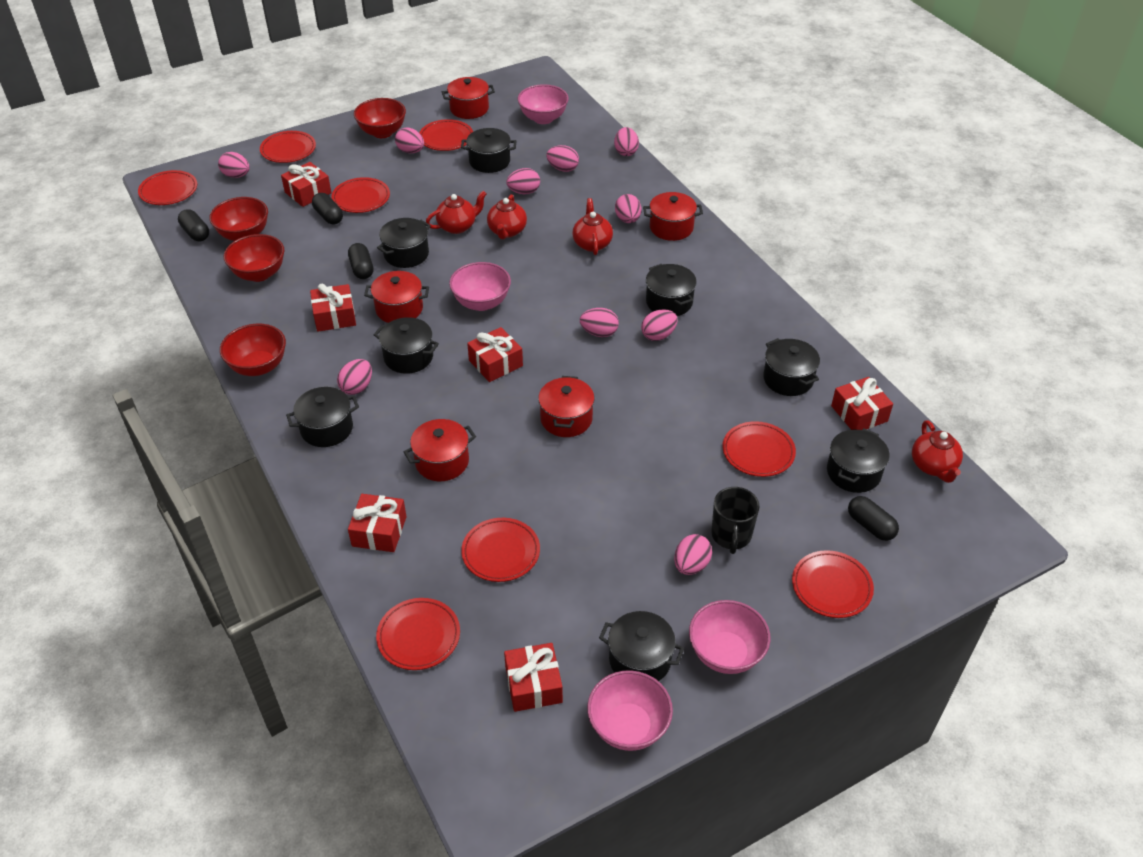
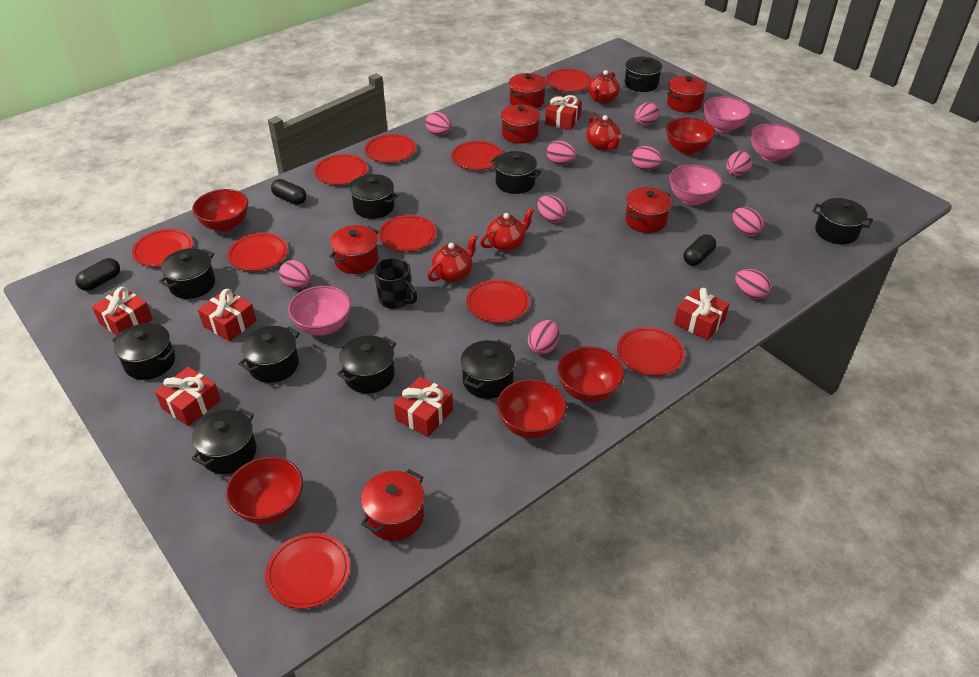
black capsule: 4 -> 3
black pot: 8 -> 10
red bowl: 4 -> 5
red plate: 8 -> 10
red pot: 5 -> 6

